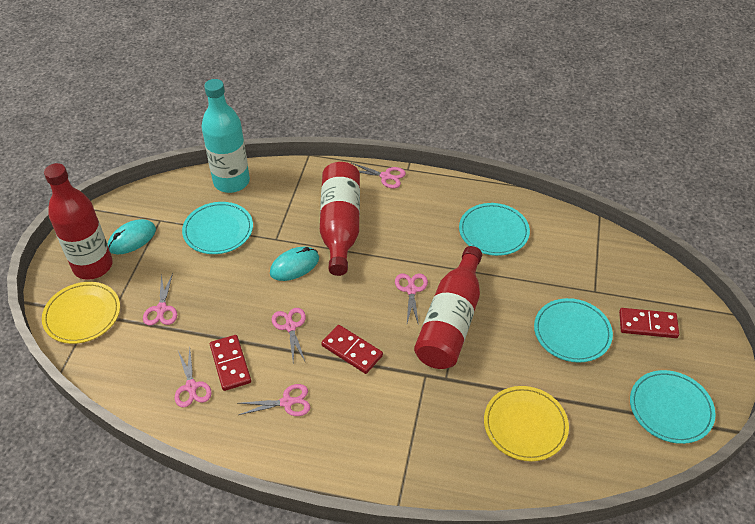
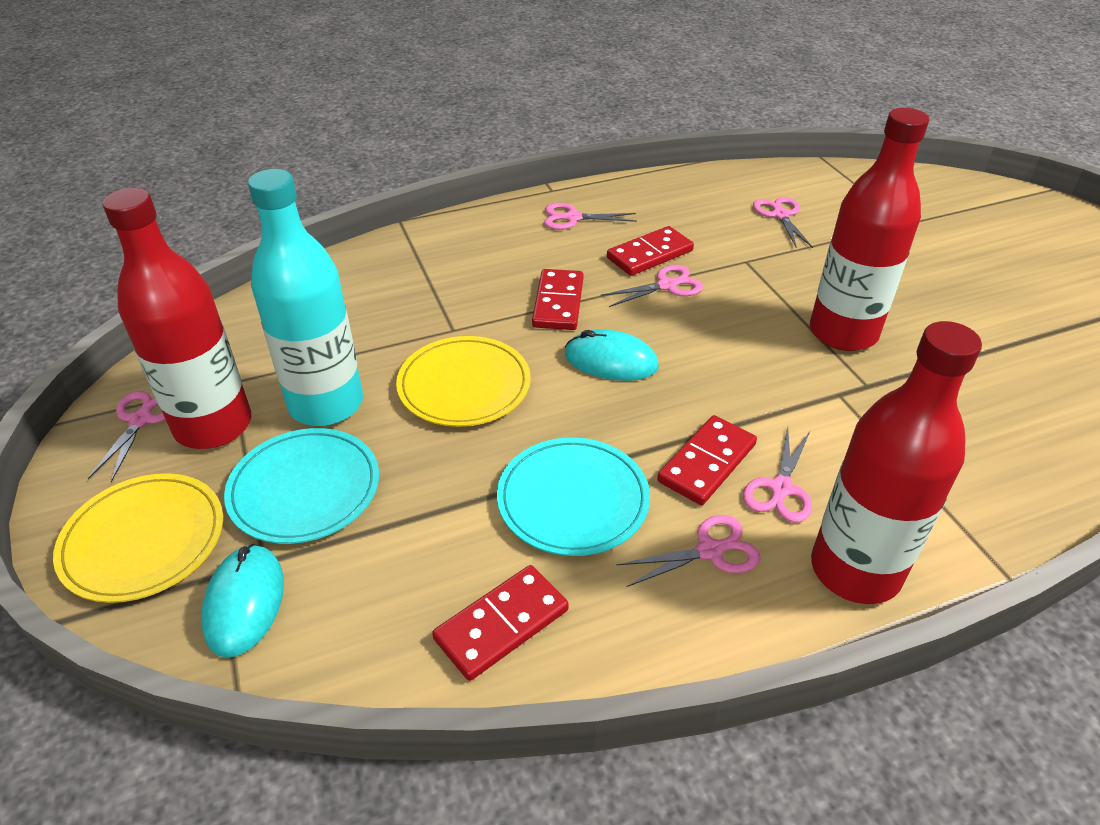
red domino: 3 -> 4
turquoise plate: 4 -> 2

